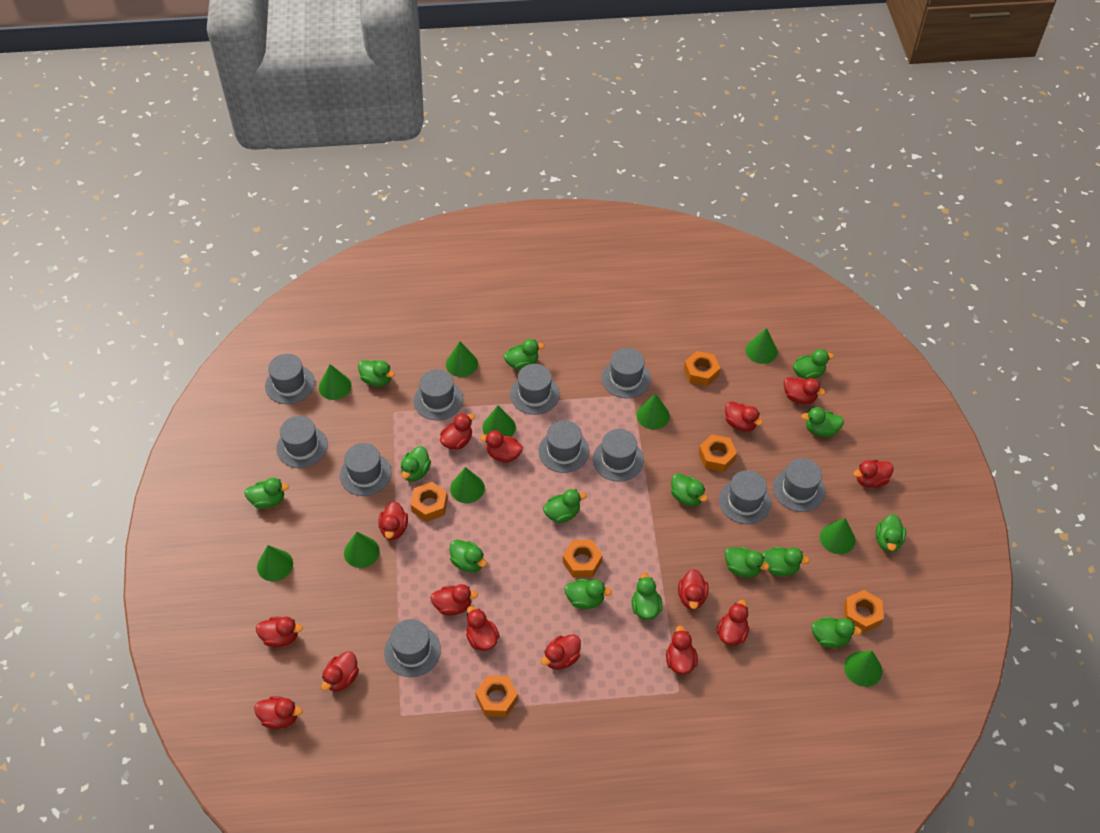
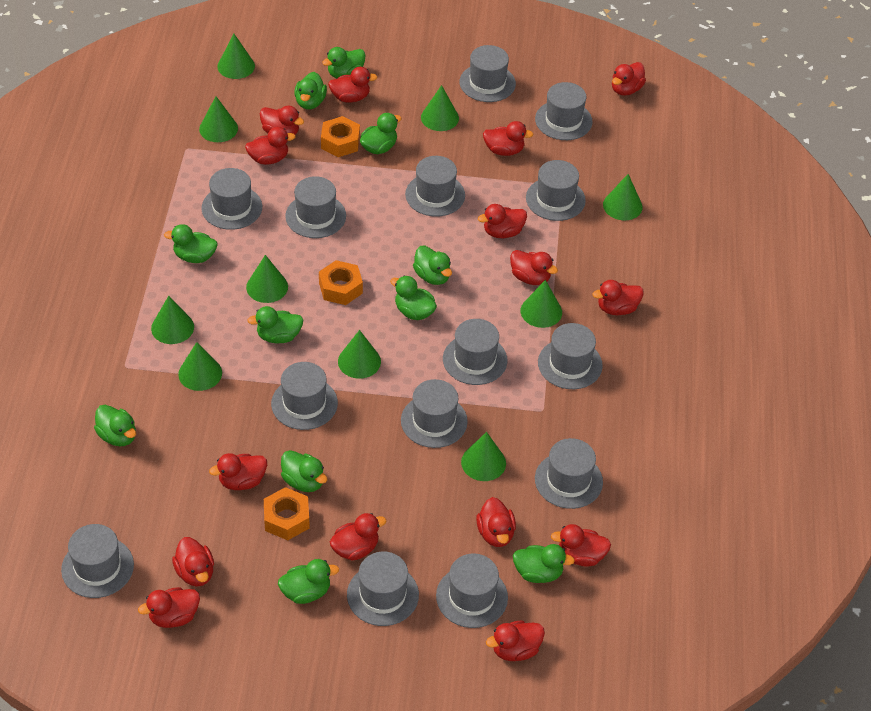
green duck: 15 -> 11
grey hat: 11 -> 14
orange nut: 6 -> 3

